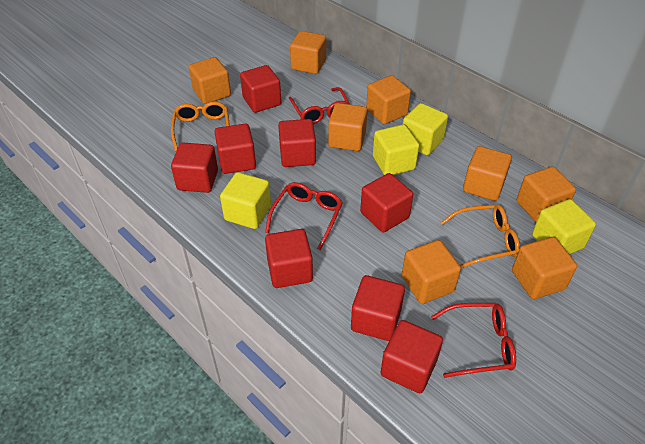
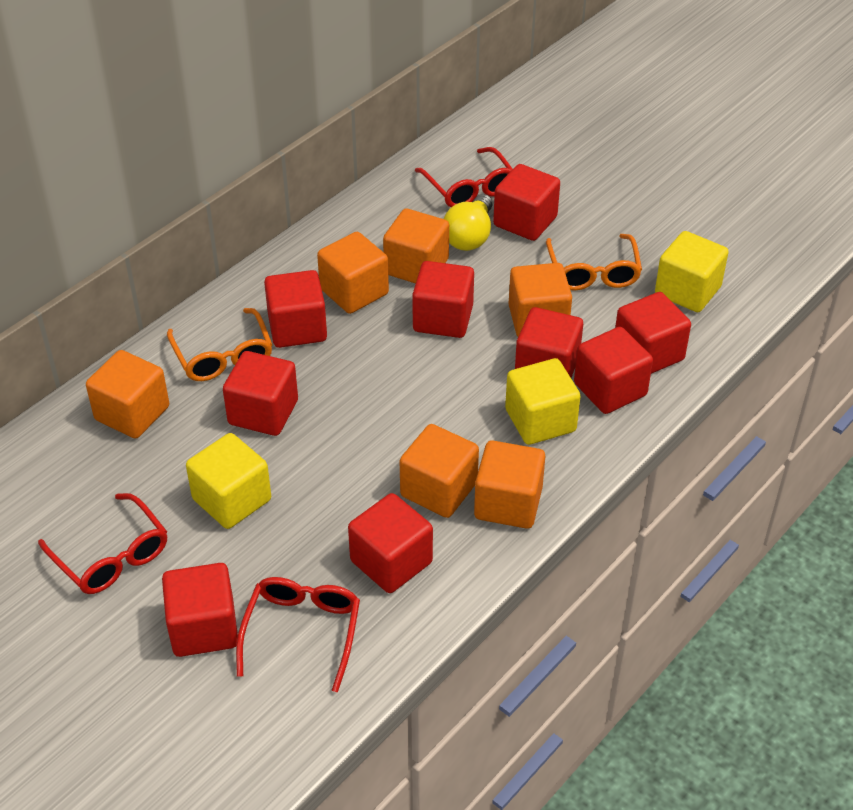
orange cube: 8 -> 6
red cube: 8 -> 9
yellow cube: 4 -> 3
yellow light bulb: 0 -> 1

